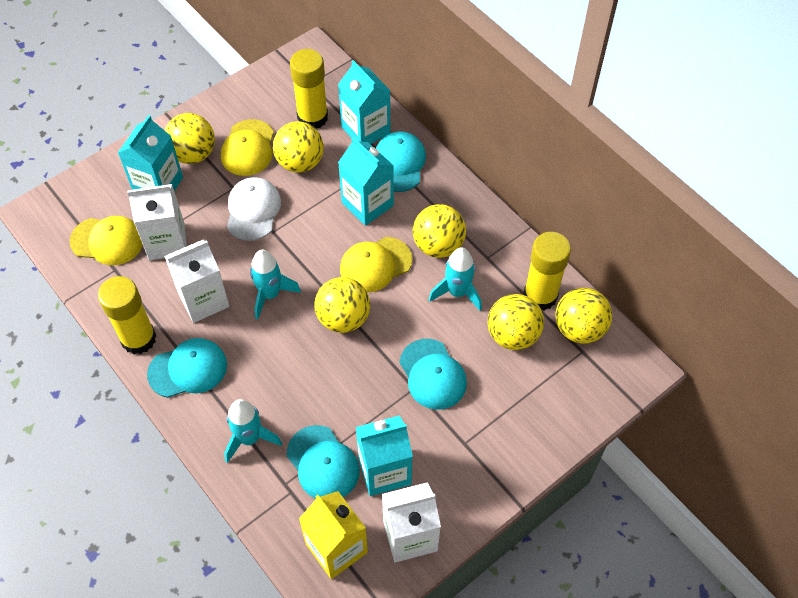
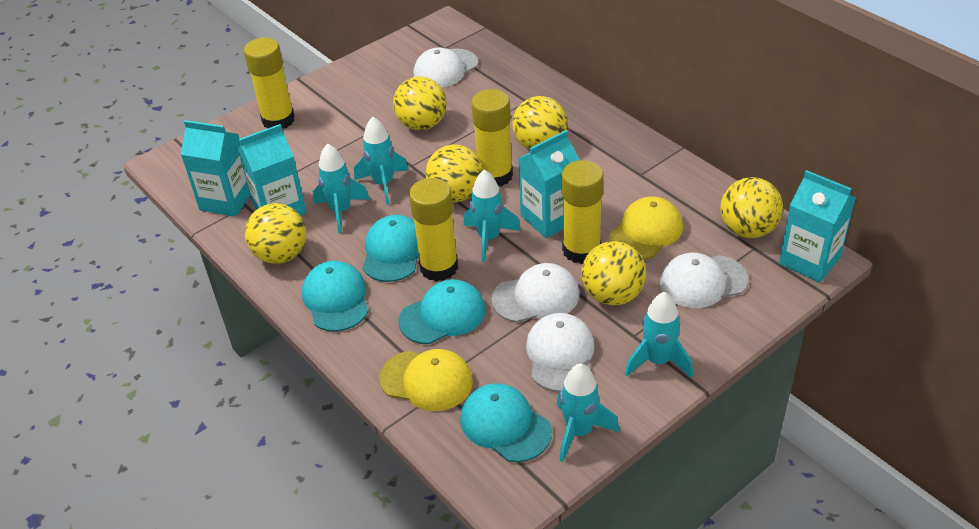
turquoise rocket: 3 -> 5
white cap: 1 -> 4
white carton: 3 -> 0
yellow cap: 3 -> 2
yellow carton: 1 -> 0
yellow glue stick: 3 -> 4

